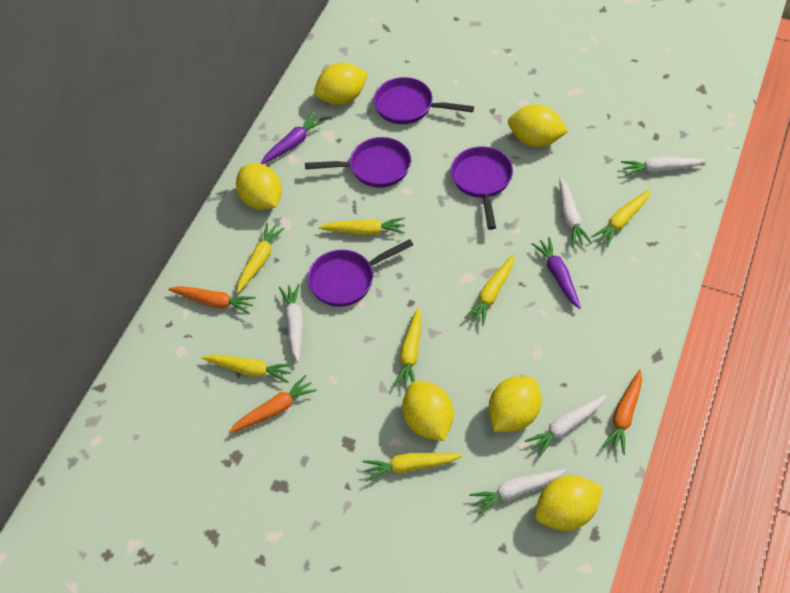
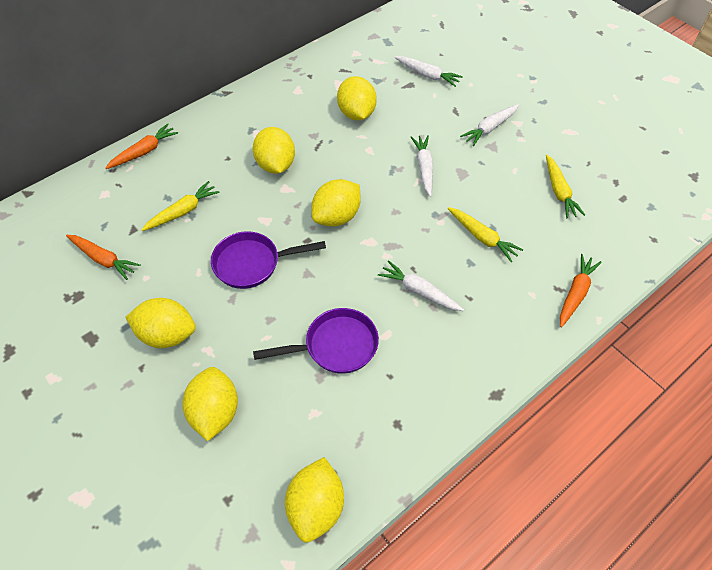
purple carrot: 2 -> 0
purple pan: 4 -> 2
white carrot: 5 -> 4
yellow carrot: 7 -> 3

